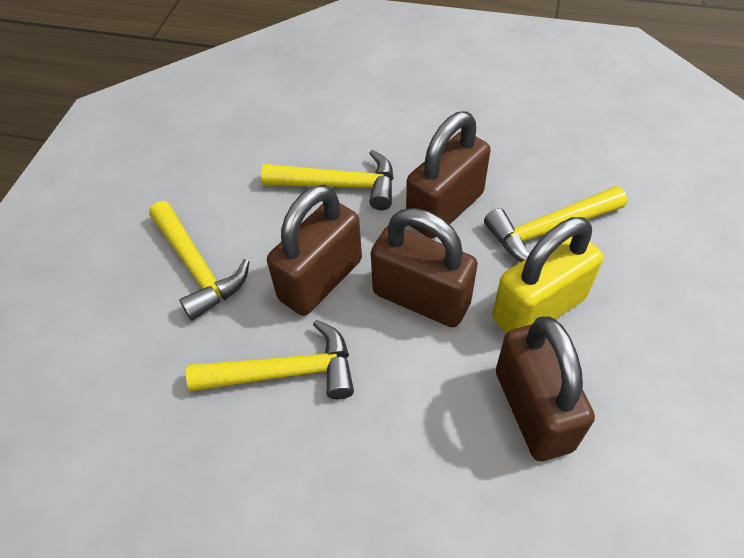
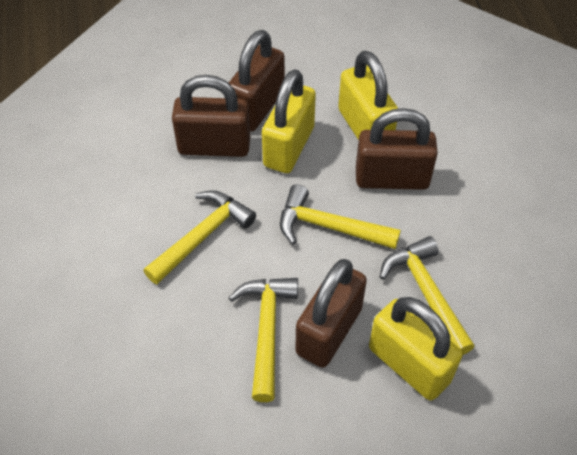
yellow padlock: 1 -> 3

